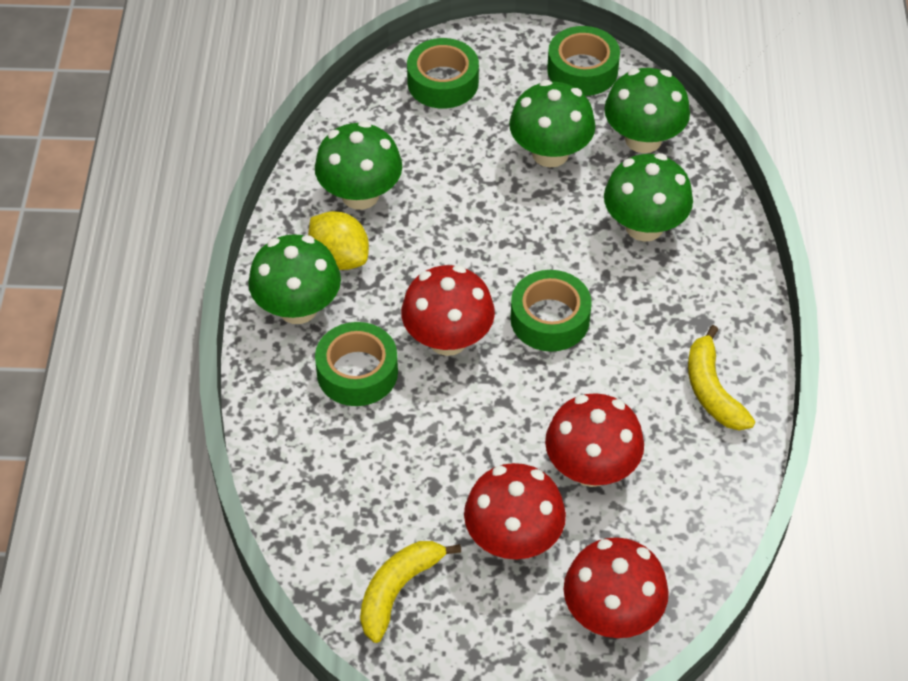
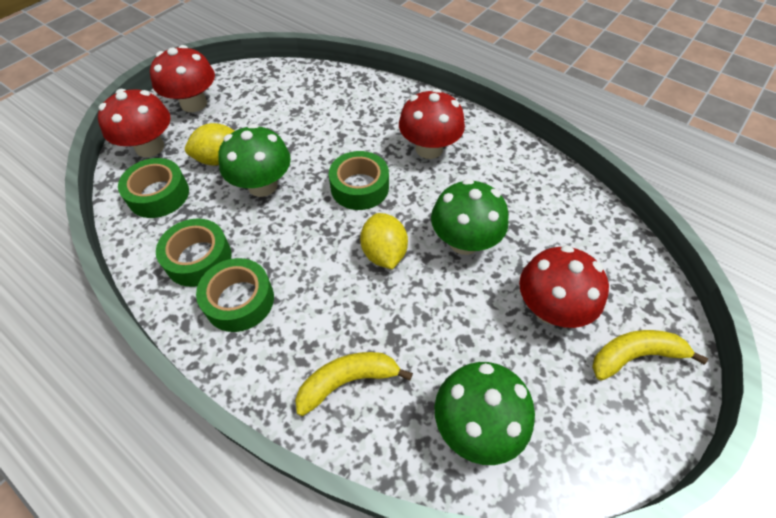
green mushroom: 5 -> 3
yellow lemon: 1 -> 2

